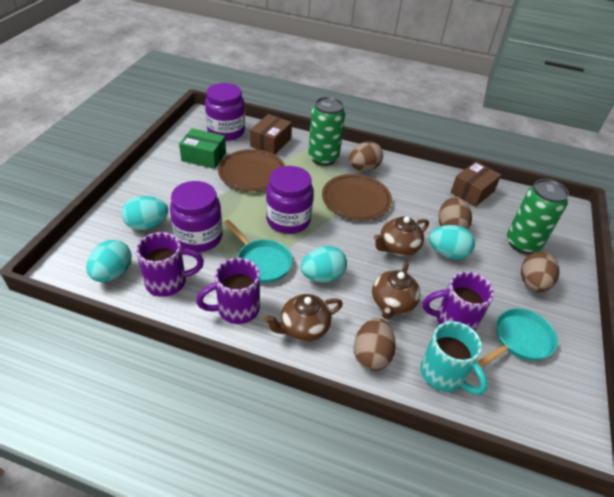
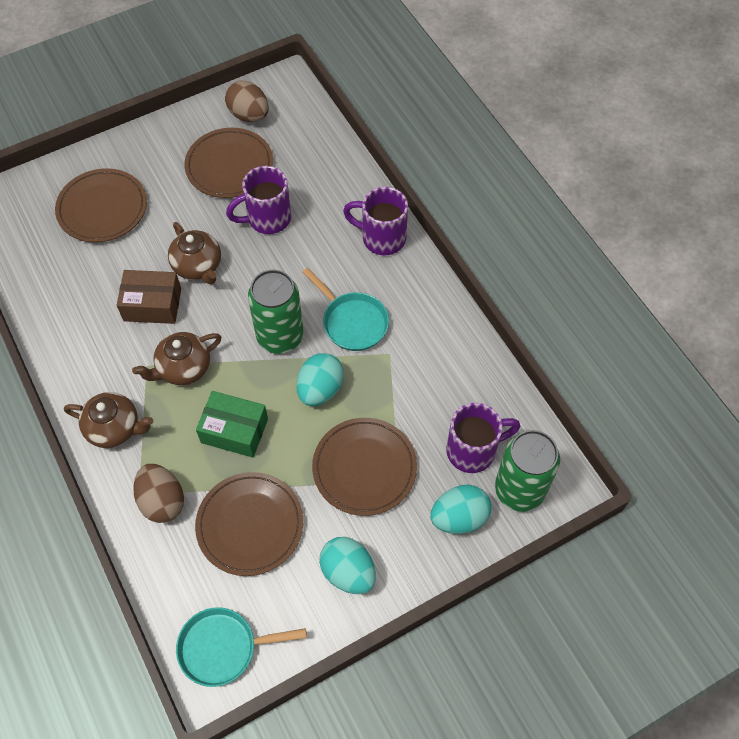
brown box: 2 -> 1
brown egg: 4 -> 2
brown plate: 2 -> 4
purple jar: 3 -> 0
turquoise egg: 4 -> 3
turquoise mug: 1 -> 0

